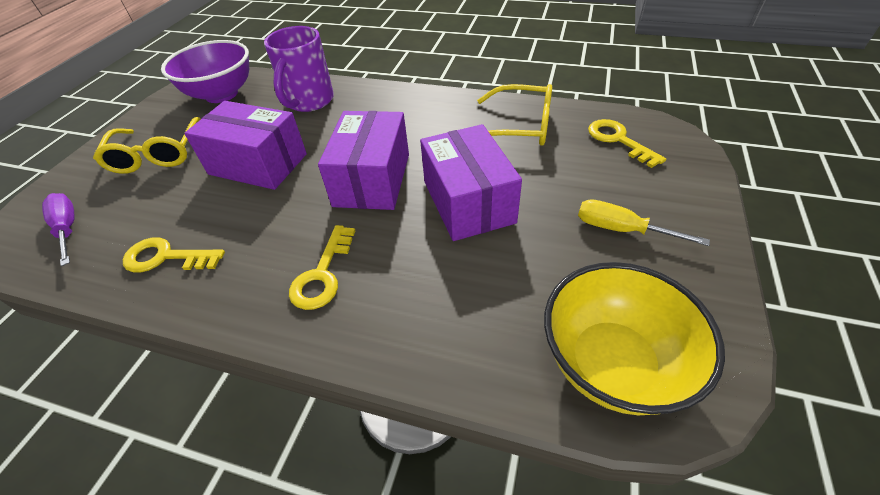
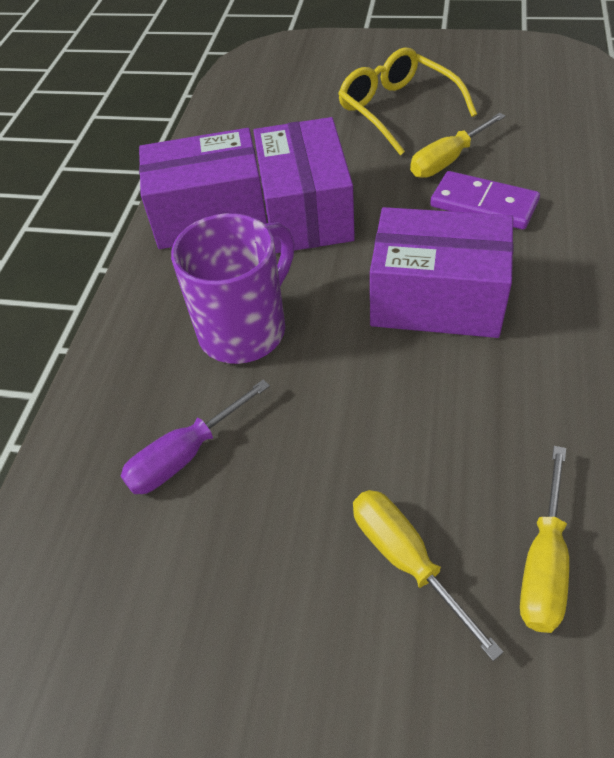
purple bowl: 1 -> 0
purple domino: 0 -> 1
yellow bowl: 1 -> 0
yellow glasses: 2 -> 1
yellow key: 3 -> 0
yellow screwdriver: 1 -> 3

